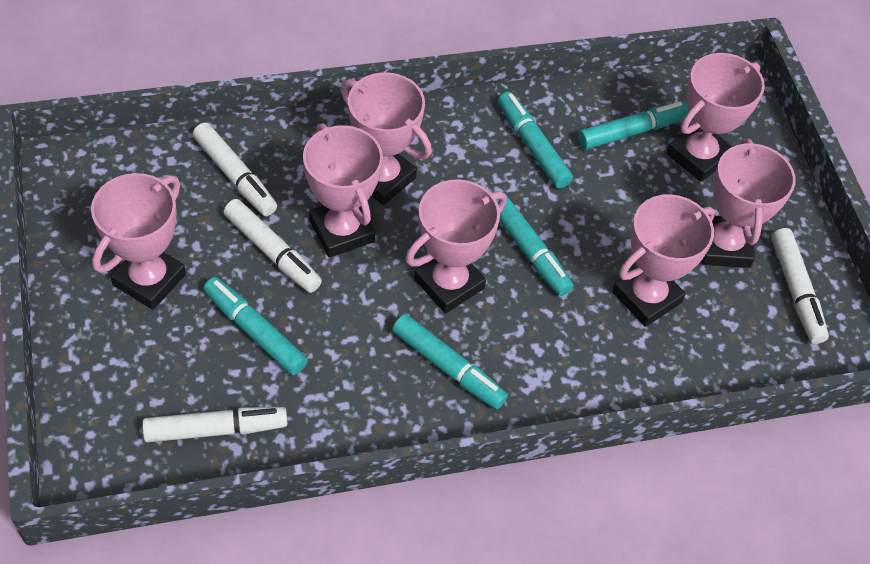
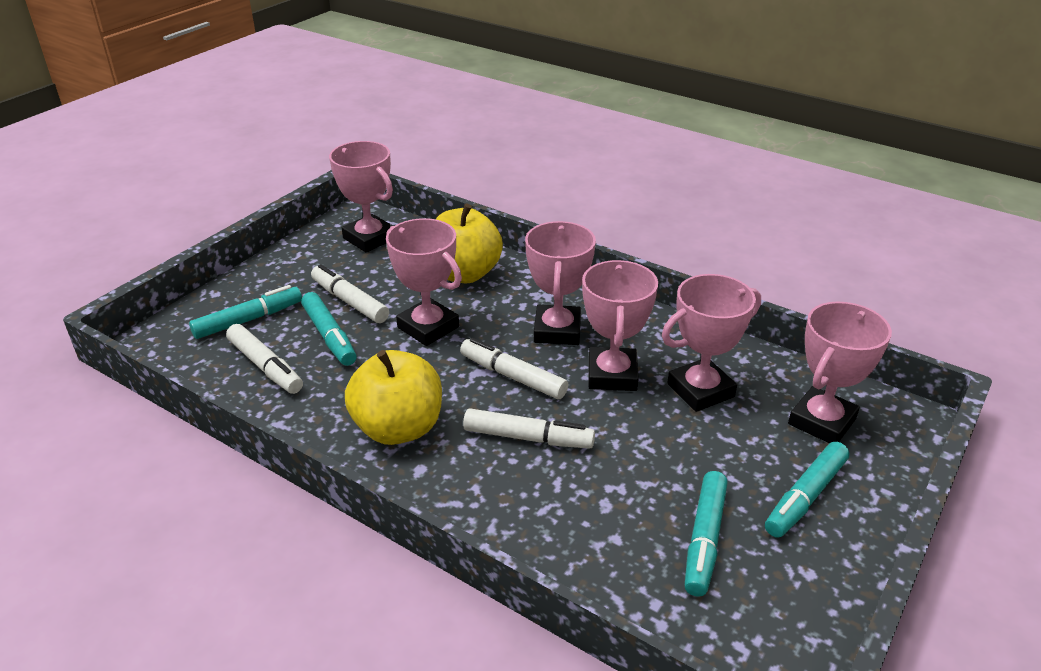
pink trophy: 7 -> 6
turquoise marker: 5 -> 4
yellow apple: 0 -> 2

